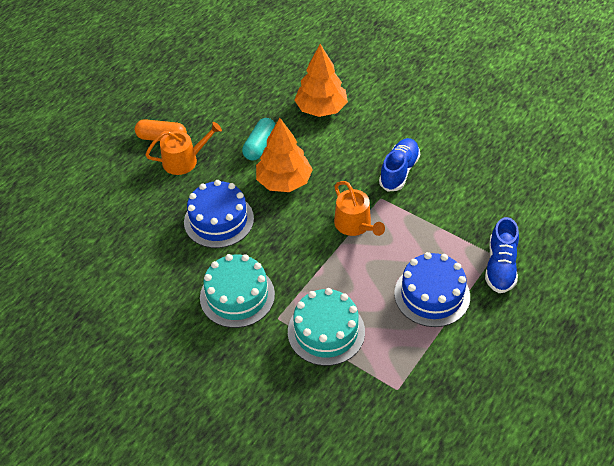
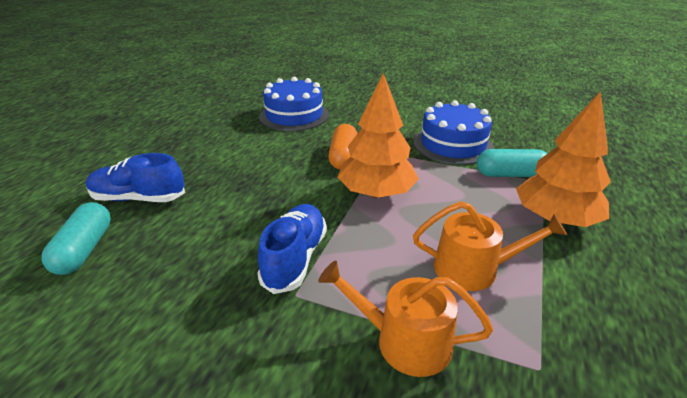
turquoise cake: 2 -> 0
turquoise capsule: 1 -> 2

